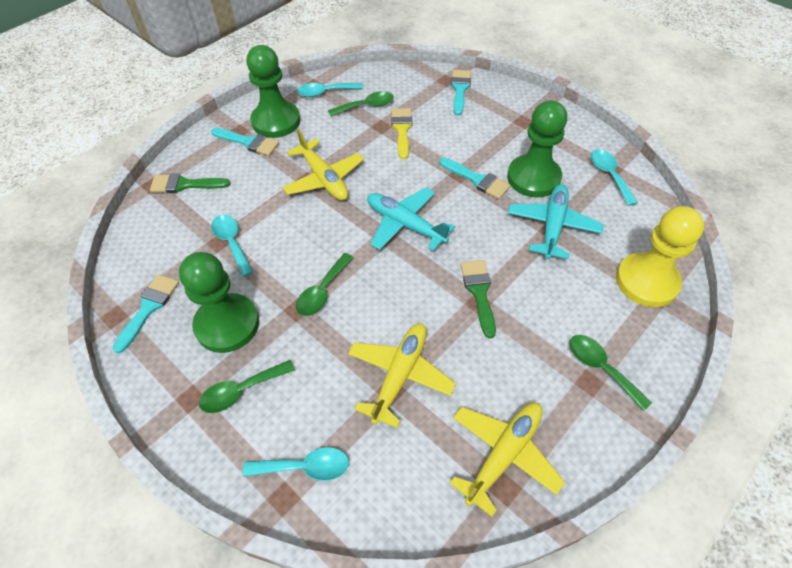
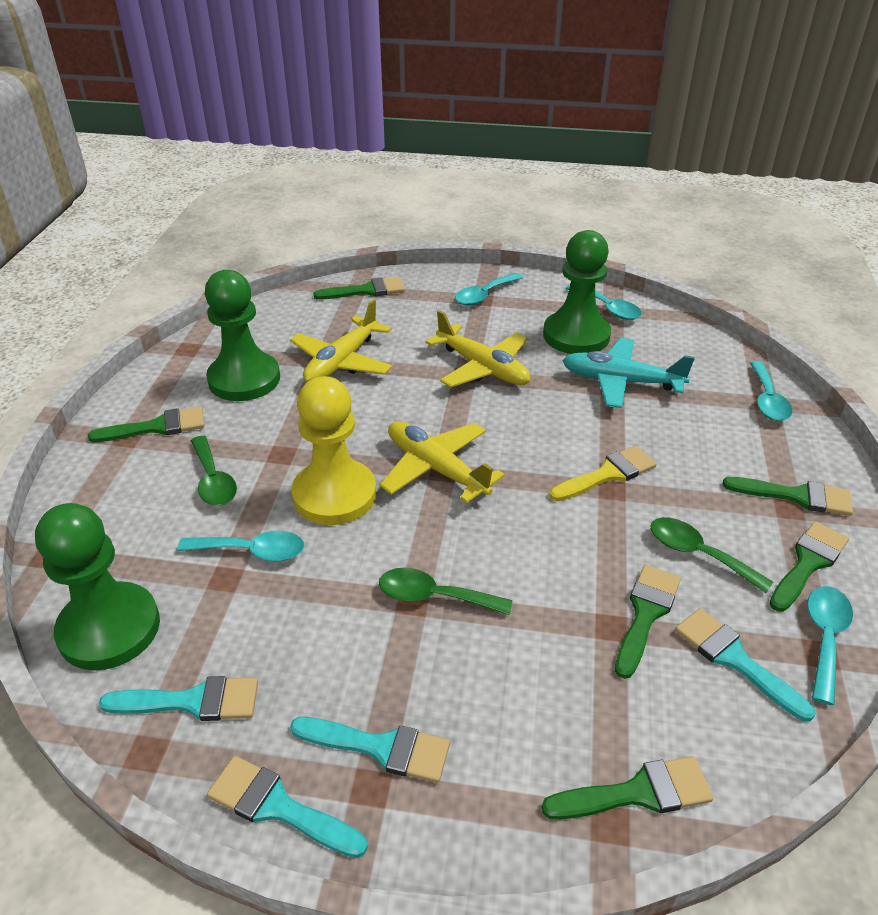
green brush: 2 -> 6
green spoon: 4 -> 3
turquoise plane: 2 -> 1
turquoise spoon: 4 -> 5

